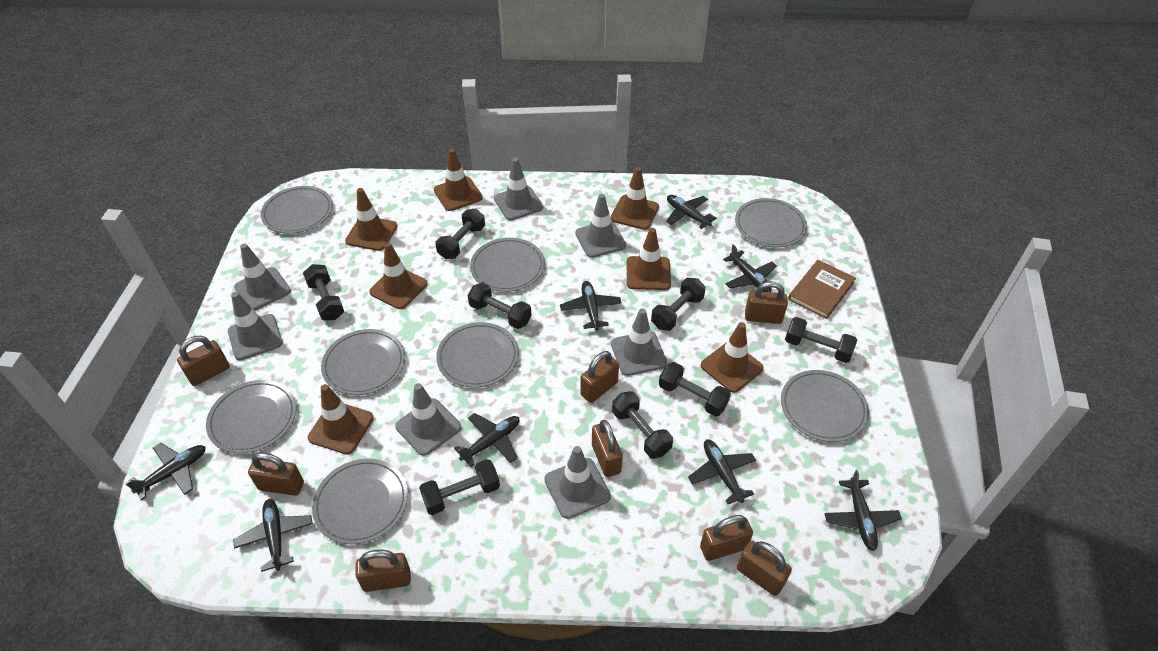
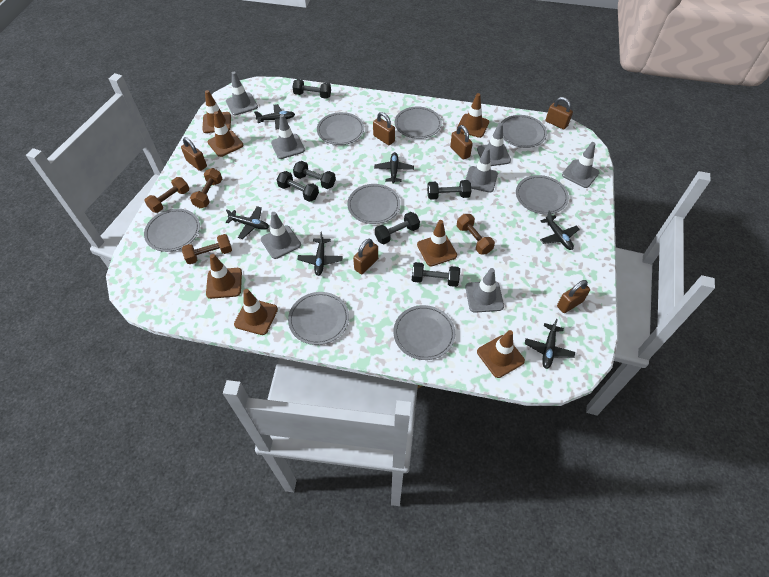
black dumbbell: 8 -> 6
black plane: 8 -> 6
brown book: 1 -> 0
brown dumbbell: 0 -> 4
brown padlock: 8 -> 6

